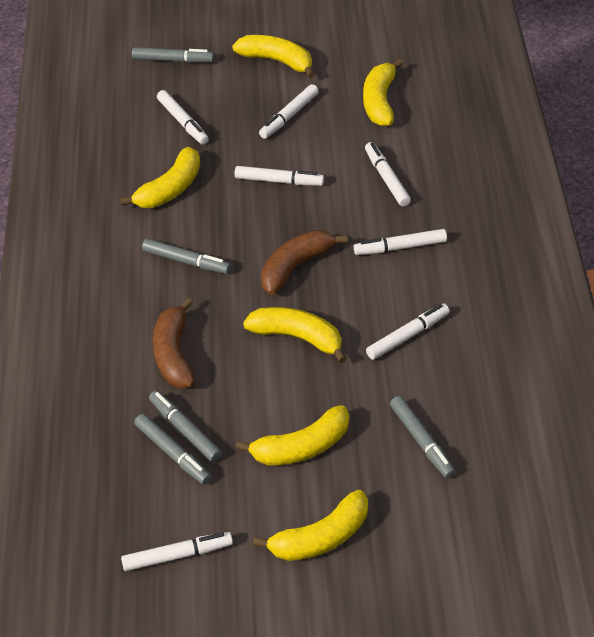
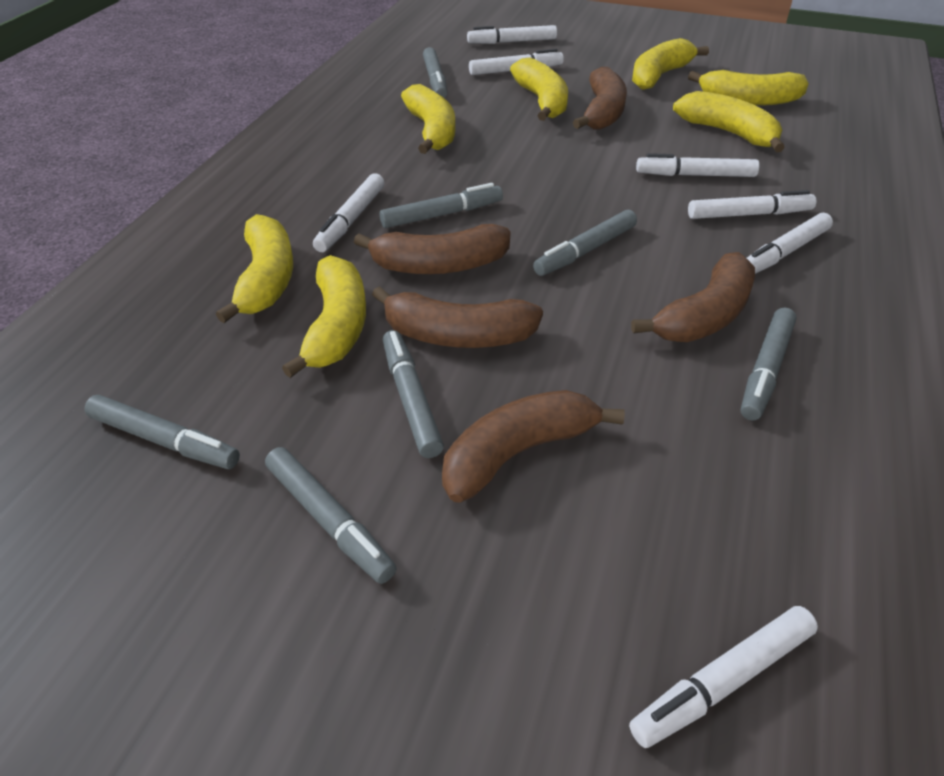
brown banana: 2 -> 5
grey marker: 5 -> 7
yellow banana: 6 -> 7

